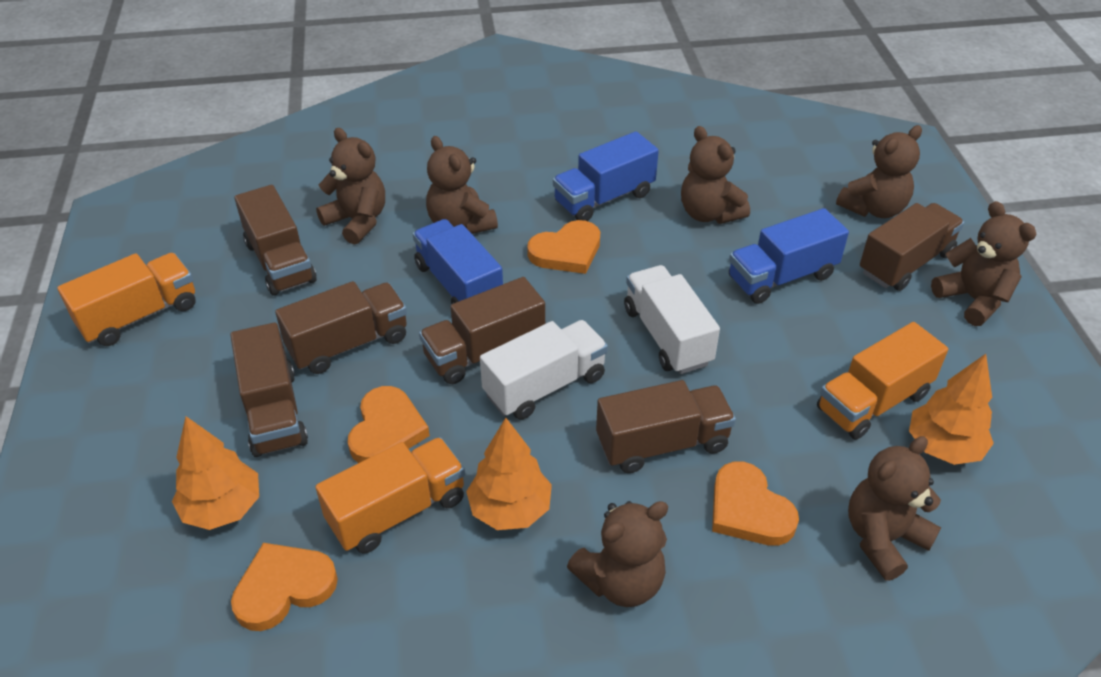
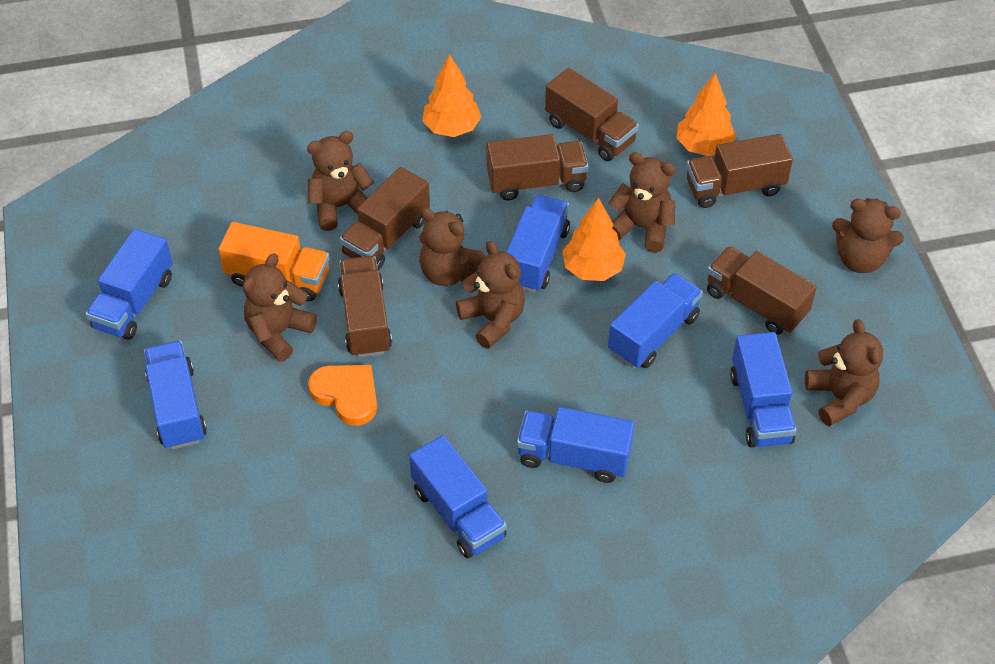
blue truck: 3 -> 7
orange heart: 4 -> 1
orange truck: 3 -> 1
white truck: 2 -> 0

